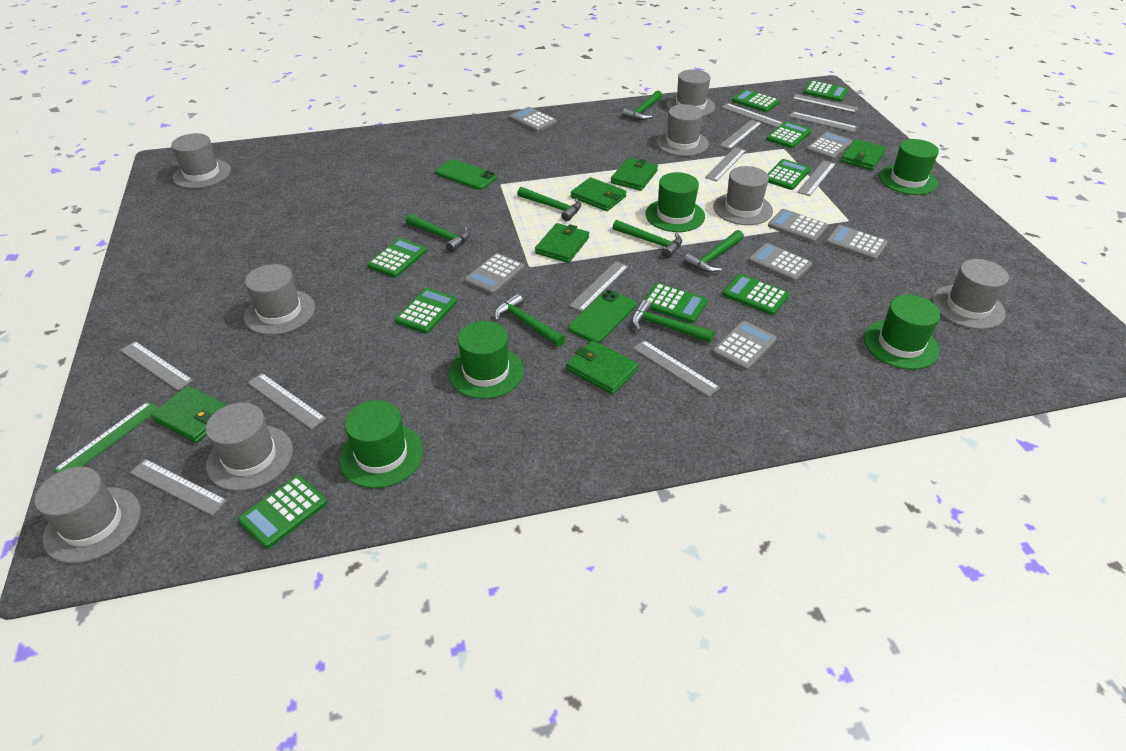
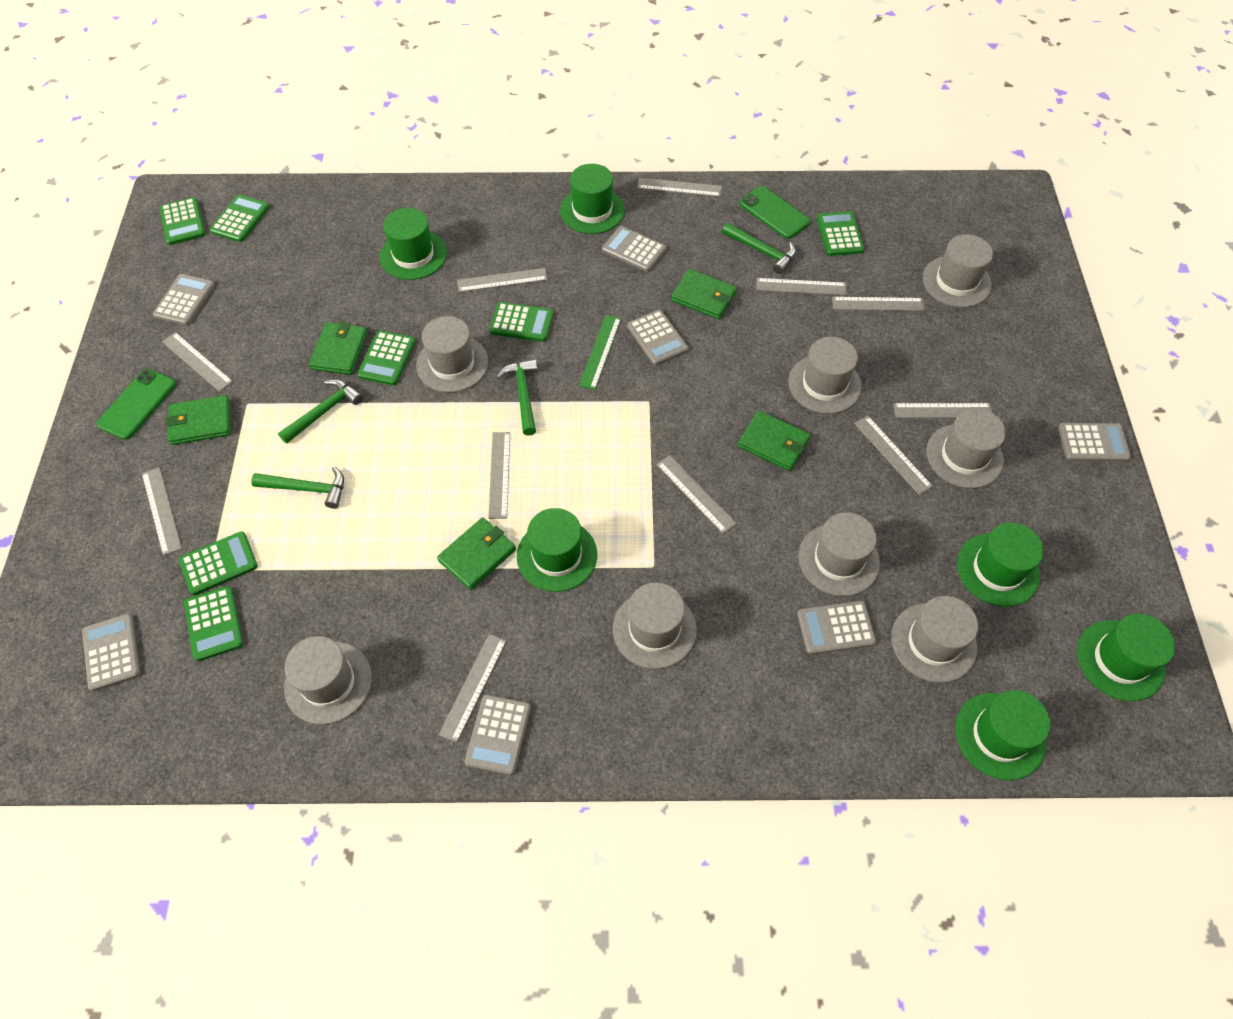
green calculator: 9 -> 7
green hammer: 7 -> 4
green hat: 5 -> 6
green wallet: 6 -> 5

